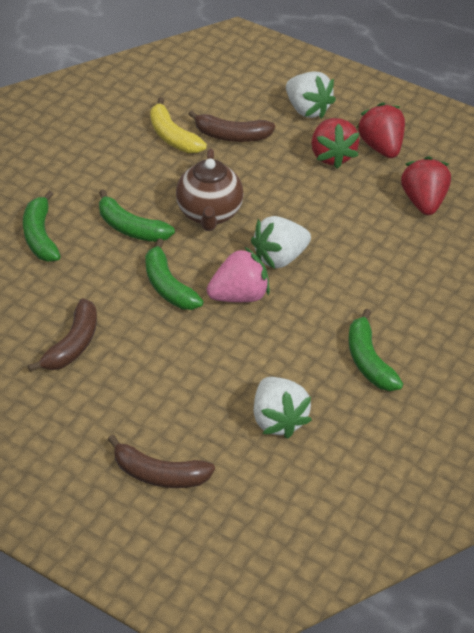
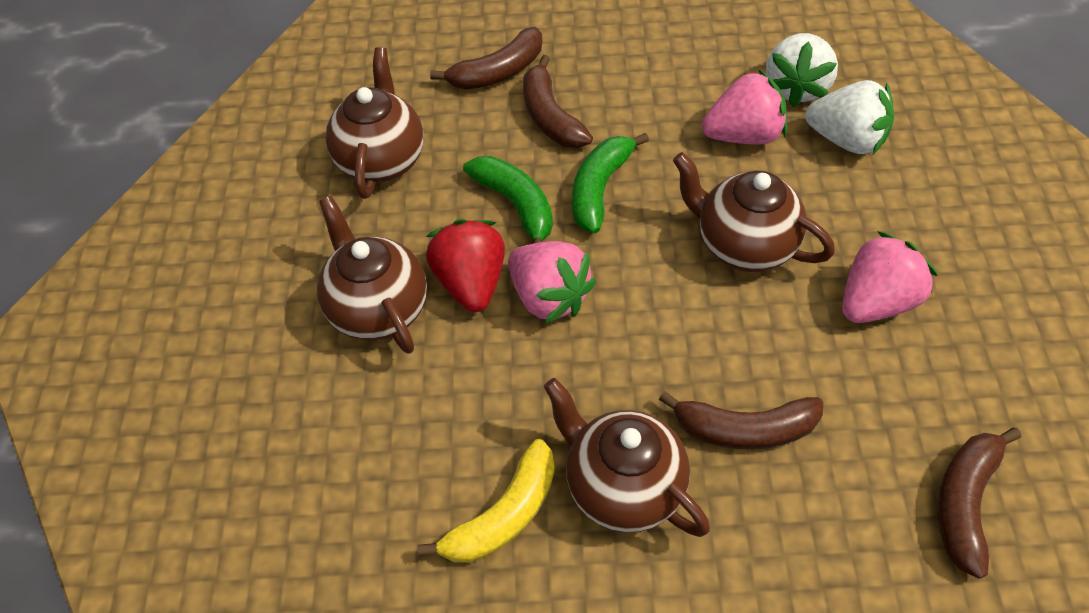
brown banana: 3 -> 4
brown teapot: 1 -> 4
green banana: 4 -> 2
pink strawberry: 1 -> 3
red strawberry: 3 -> 1
white strawberry: 3 -> 2

